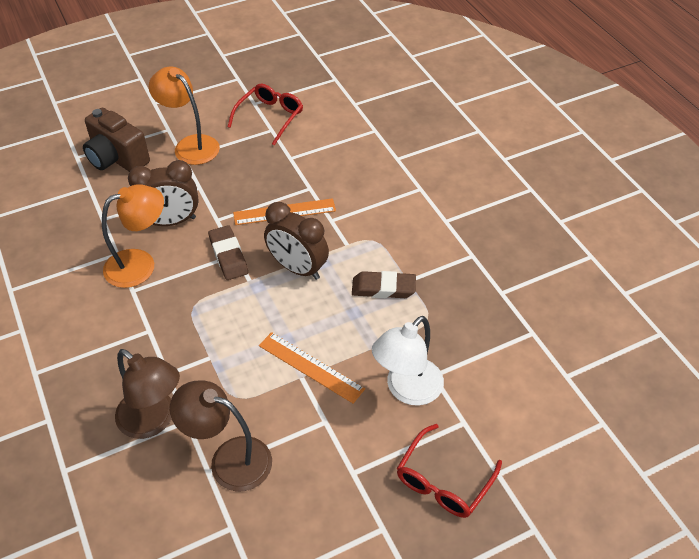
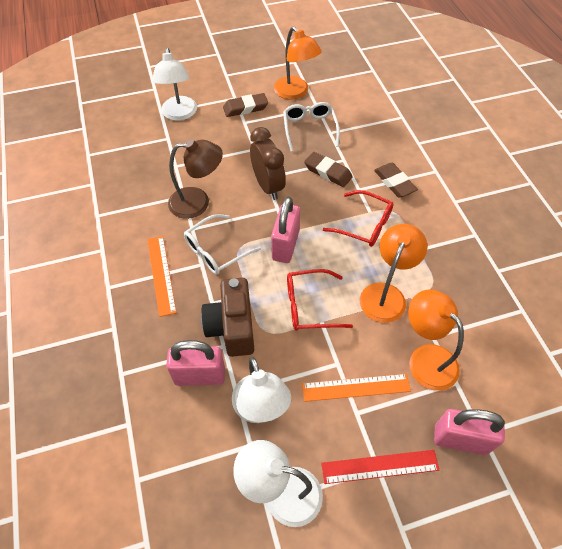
brown clock: 2 -> 1
brown eraser: 2 -> 3
brown lamp: 2 -> 1
orange lamp: 2 -> 3
pink padlock: 0 -> 3
red ruler: 0 -> 1
white glasses: 0 -> 2
white lamp: 1 -> 3

